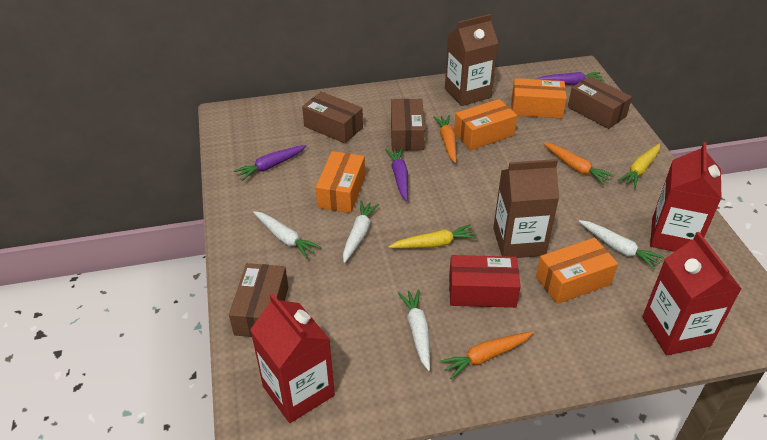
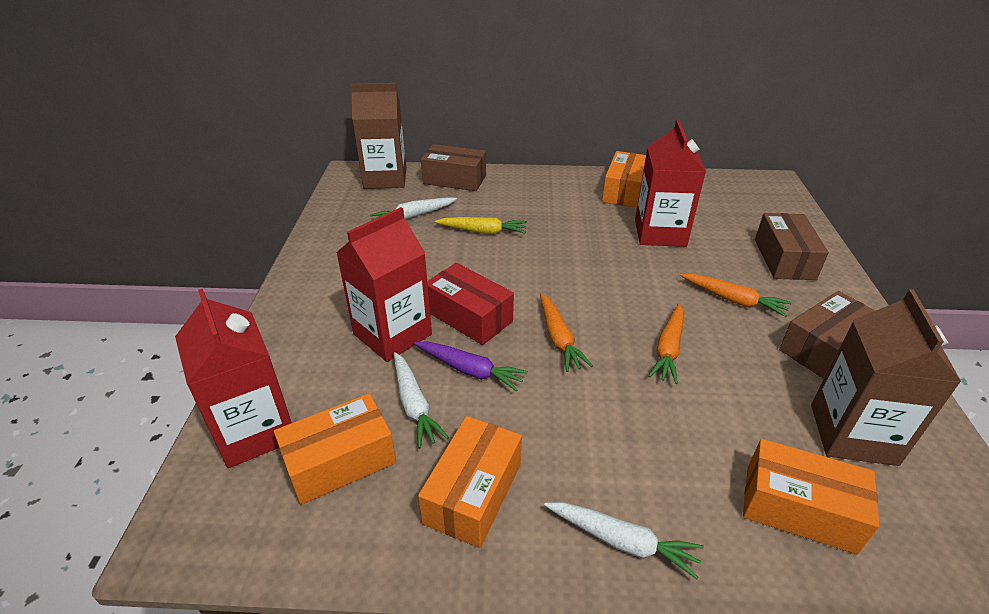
brown box: 4 -> 3
purple carrot: 3 -> 1
white carrot: 4 -> 3
yellow carrot: 2 -> 1

